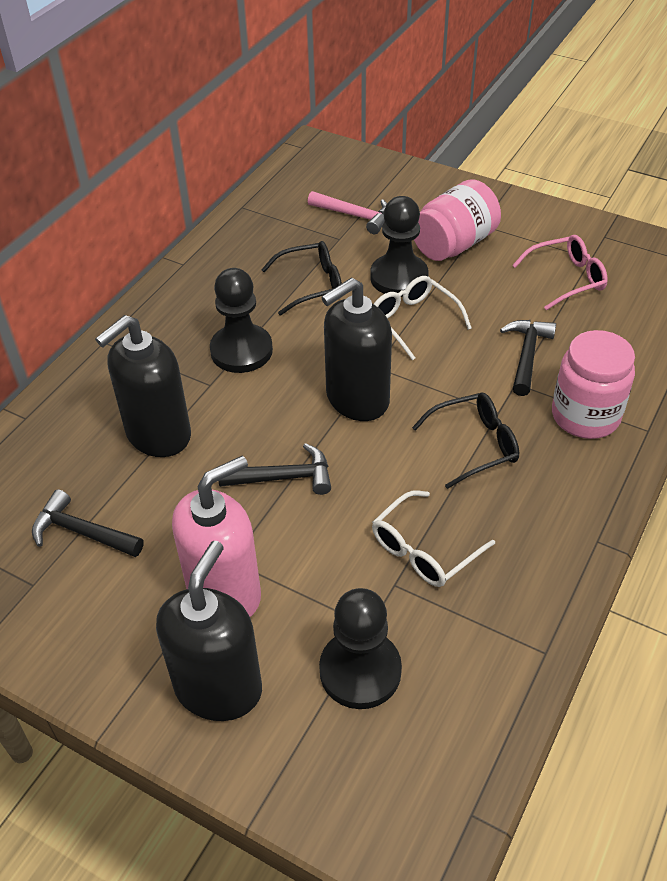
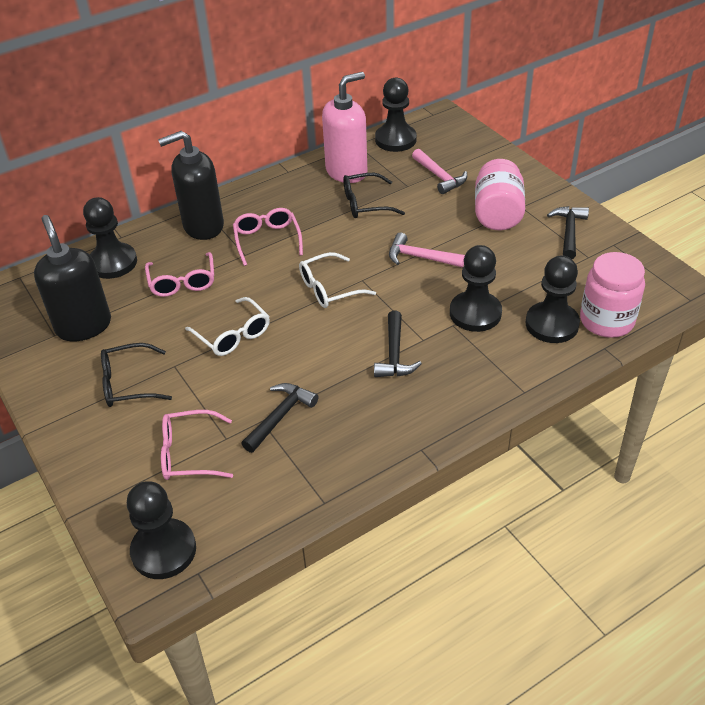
black pawn: 3 -> 5
black soap dispenser: 3 -> 2
pink glasses: 1 -> 3
pink hammer: 1 -> 2

